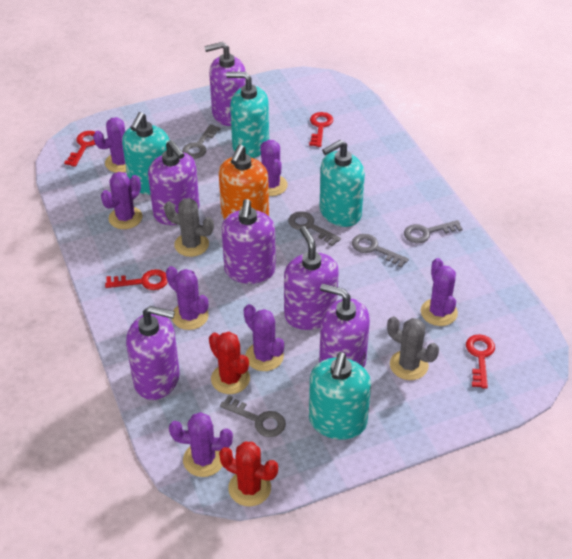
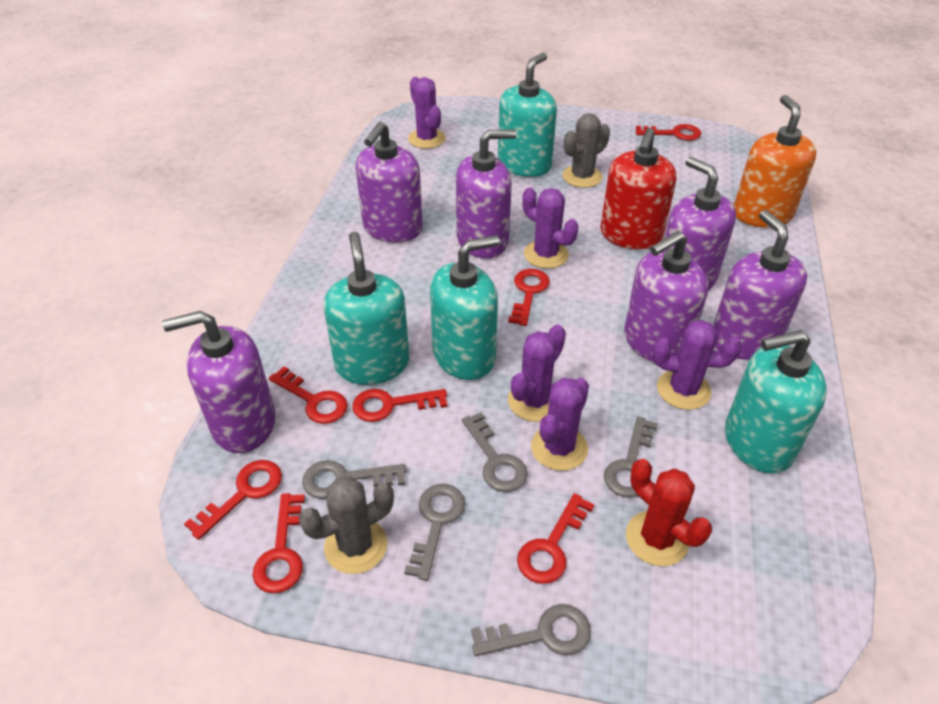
purple cactus: 7 -> 5
red cactus: 2 -> 1
red key: 4 -> 7
red soap dispenser: 0 -> 1

